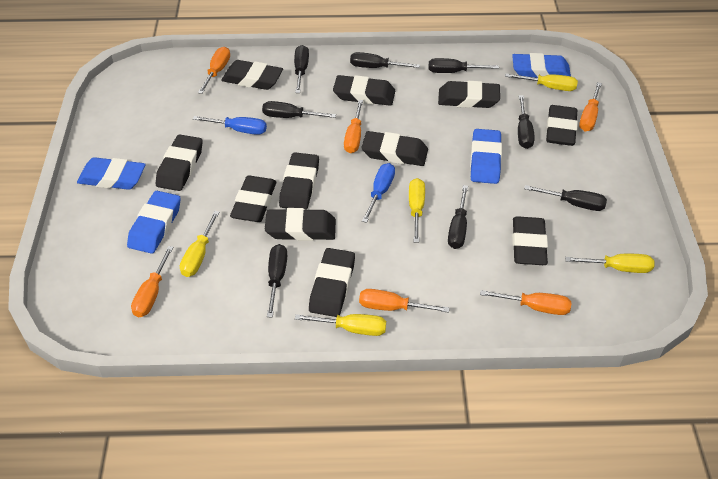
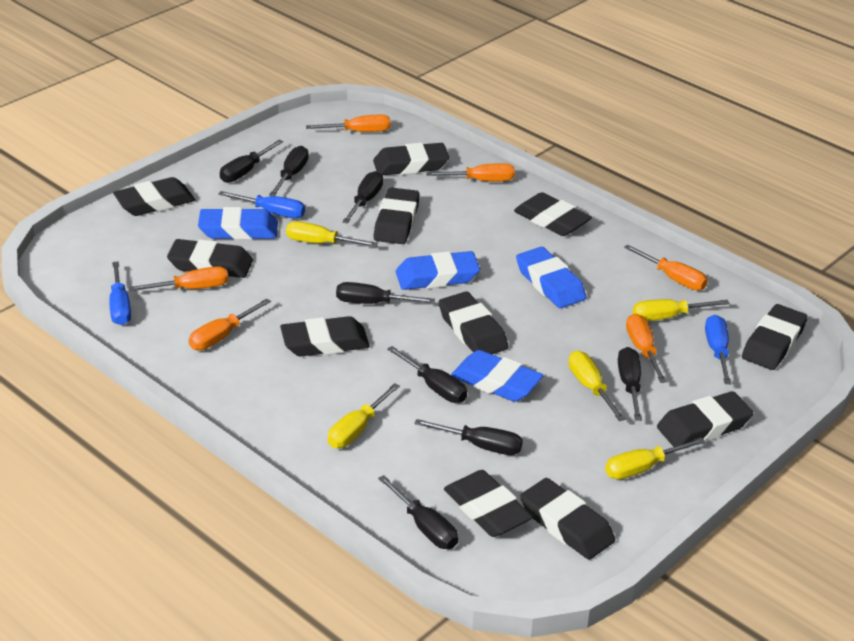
blue screwdriver: 2 -> 3

